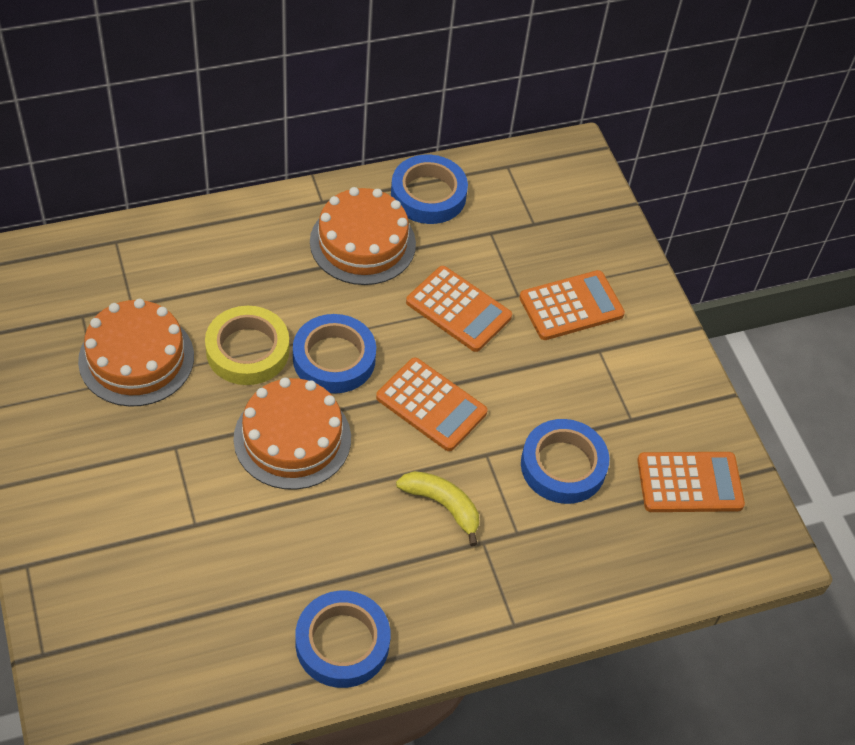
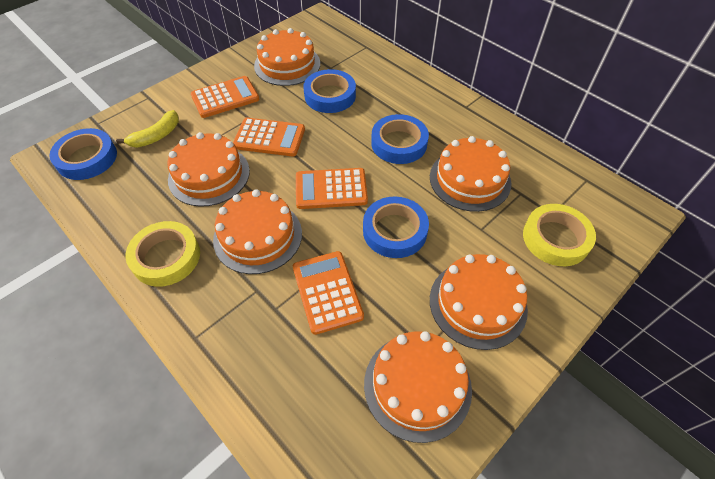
orange cake: 3 -> 6
yellow tape: 1 -> 2

